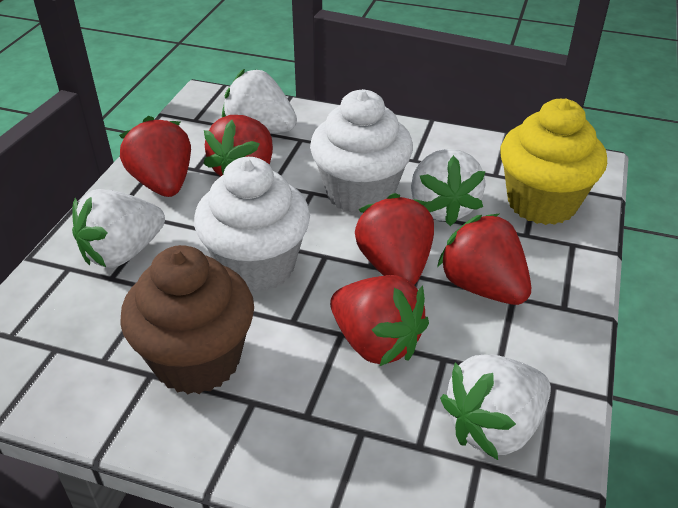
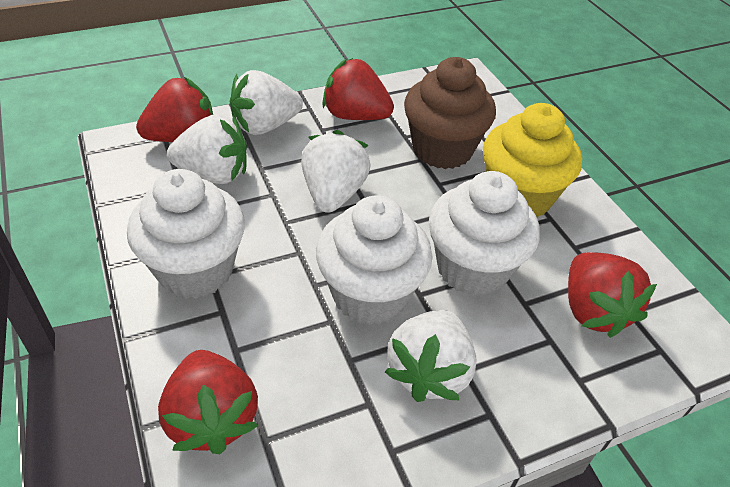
red strawberry: 5 -> 4
white cupcake: 2 -> 3

